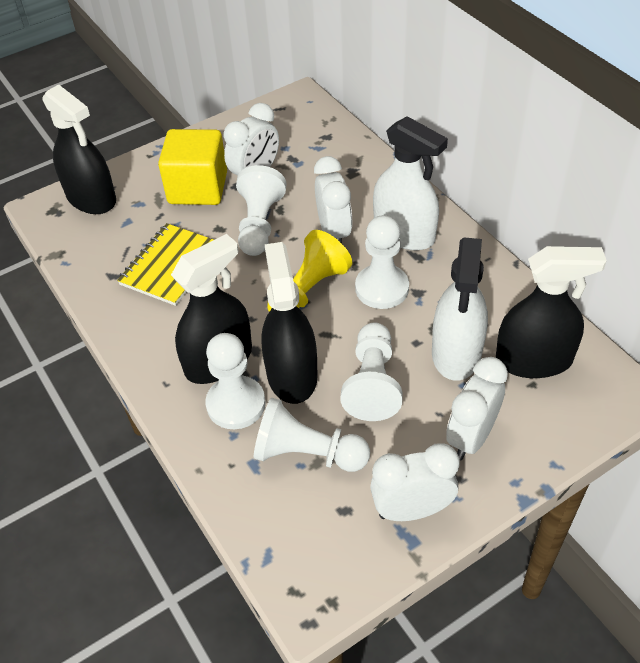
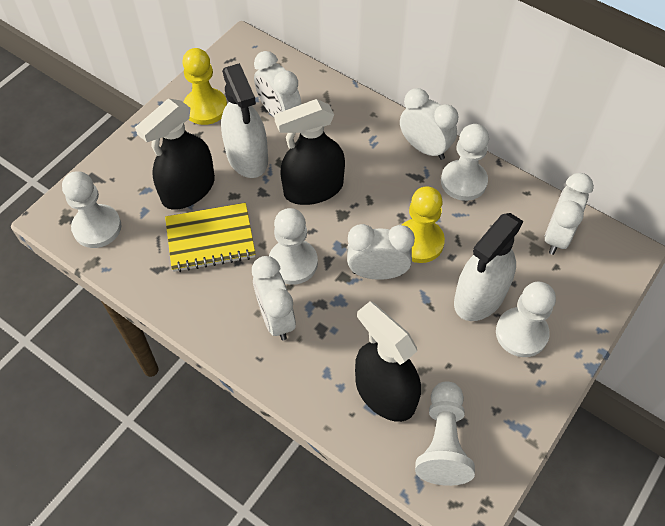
black spray bottle: 4 -> 3
white clock: 4 -> 5
yellow cube: 1 -> 0
yellow pawn: 1 -> 2

